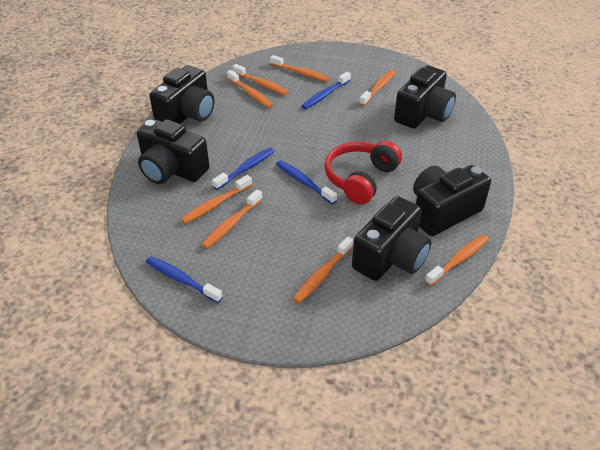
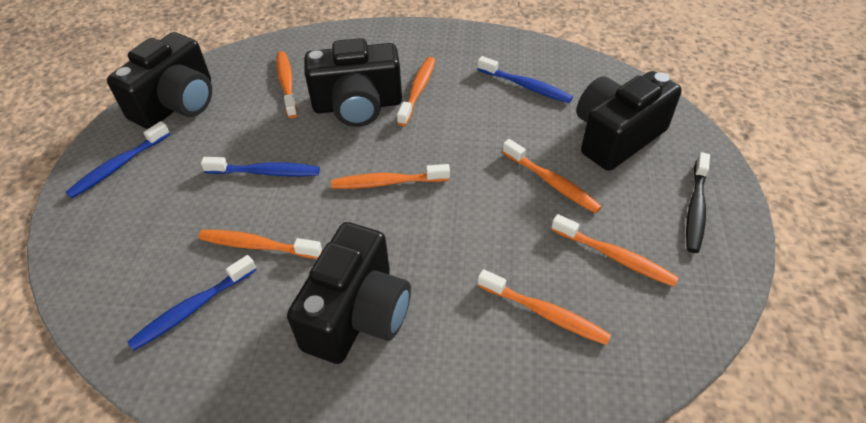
black camera: 5 -> 4
black toothbrush: 0 -> 1
orange toothbrush: 8 -> 7
red headphones: 1 -> 0

